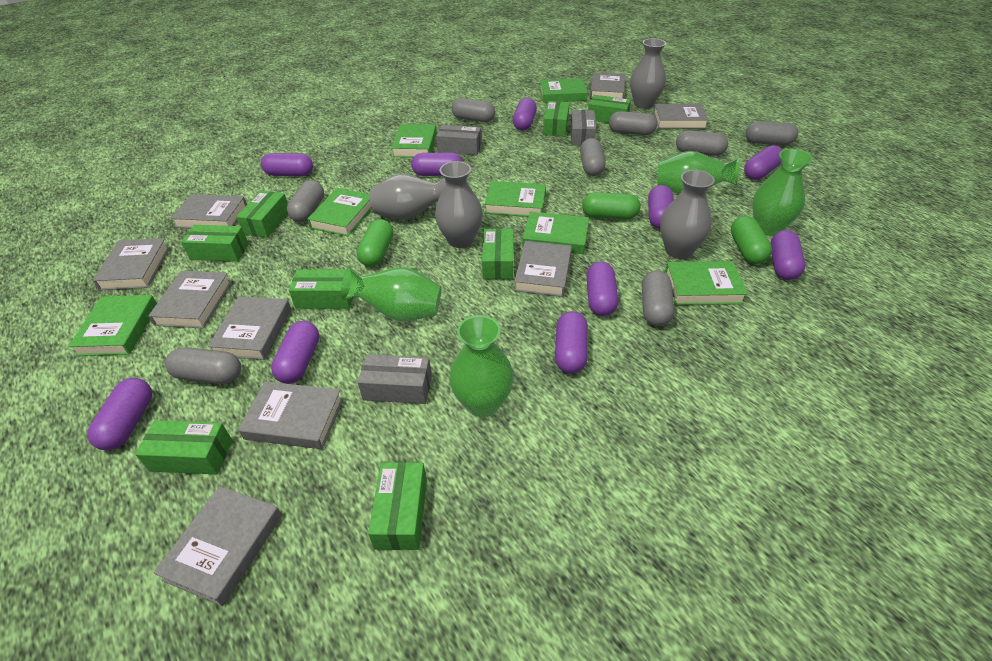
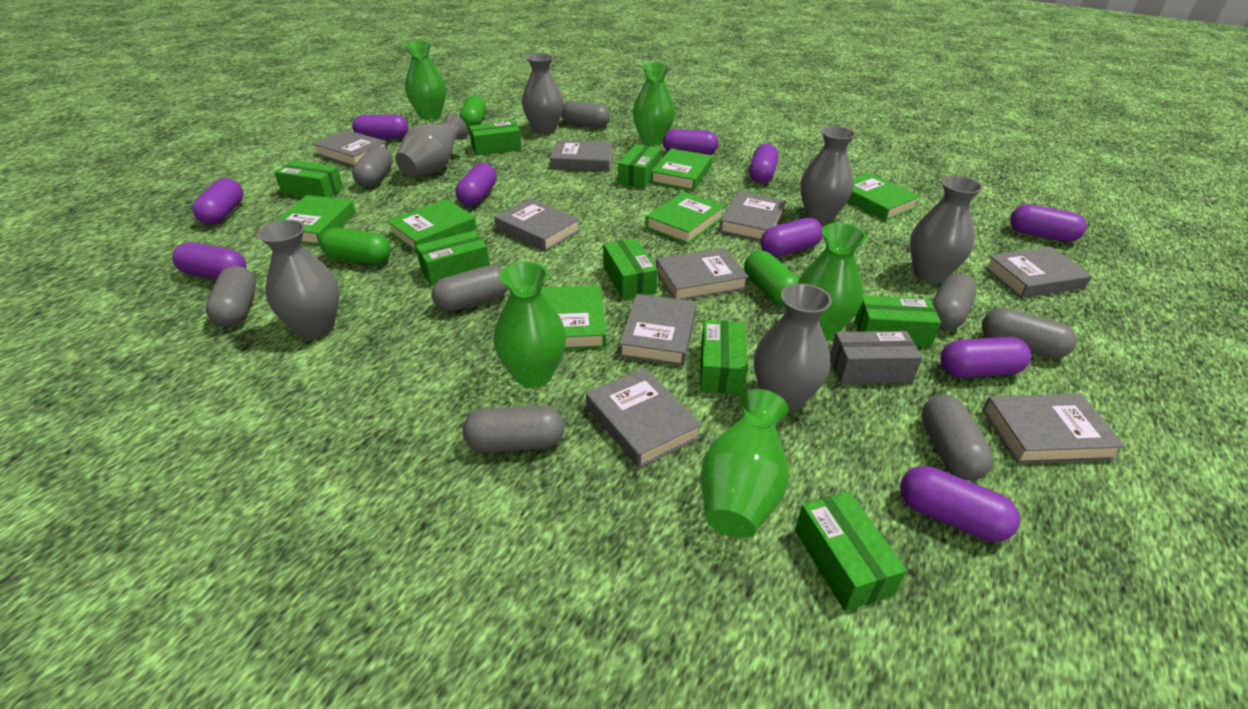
green book: 7 -> 6
green vase: 4 -> 5
grey box: 3 -> 1
grey vase: 4 -> 6

